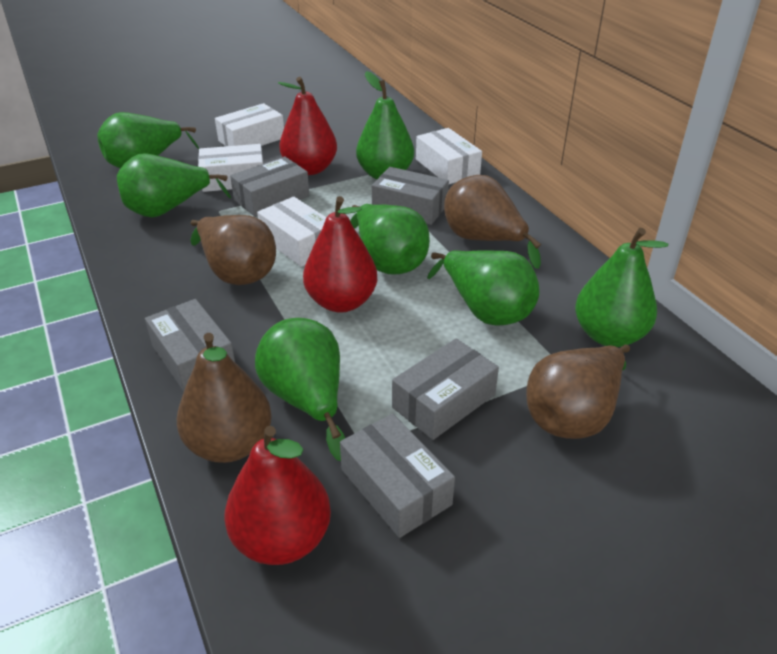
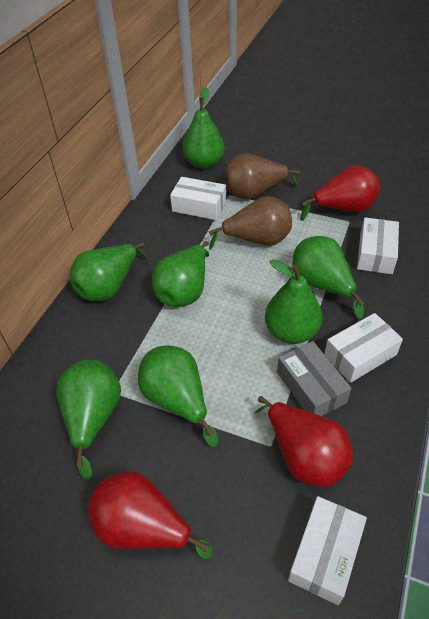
brown pear: 4 -> 2
grey box: 5 -> 1

